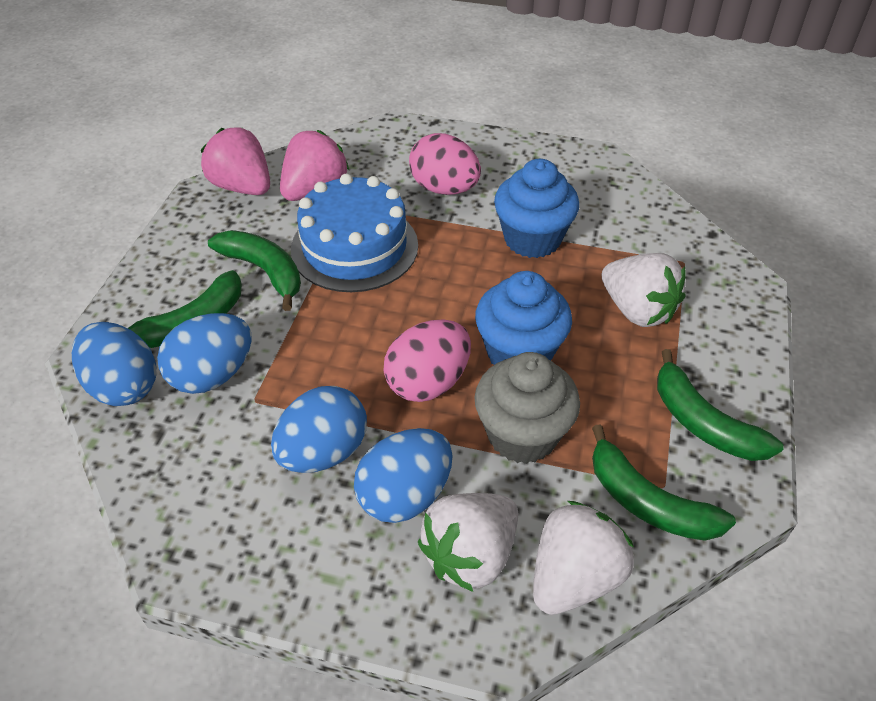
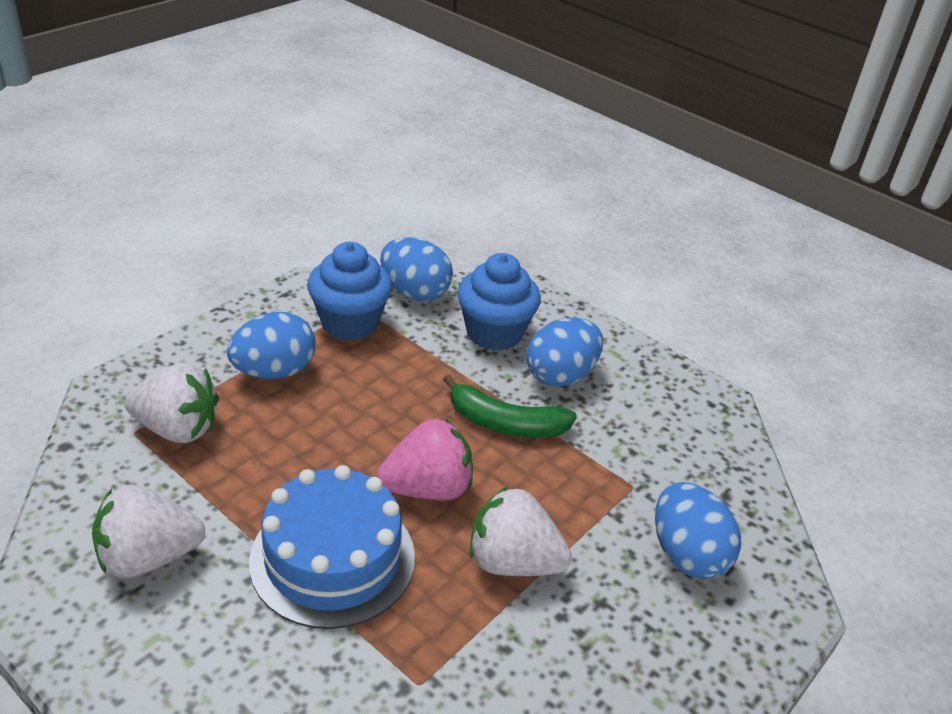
green banana: 4 -> 1
grey cupcake: 1 -> 0
pink egg: 2 -> 0
pink strawberry: 2 -> 1

